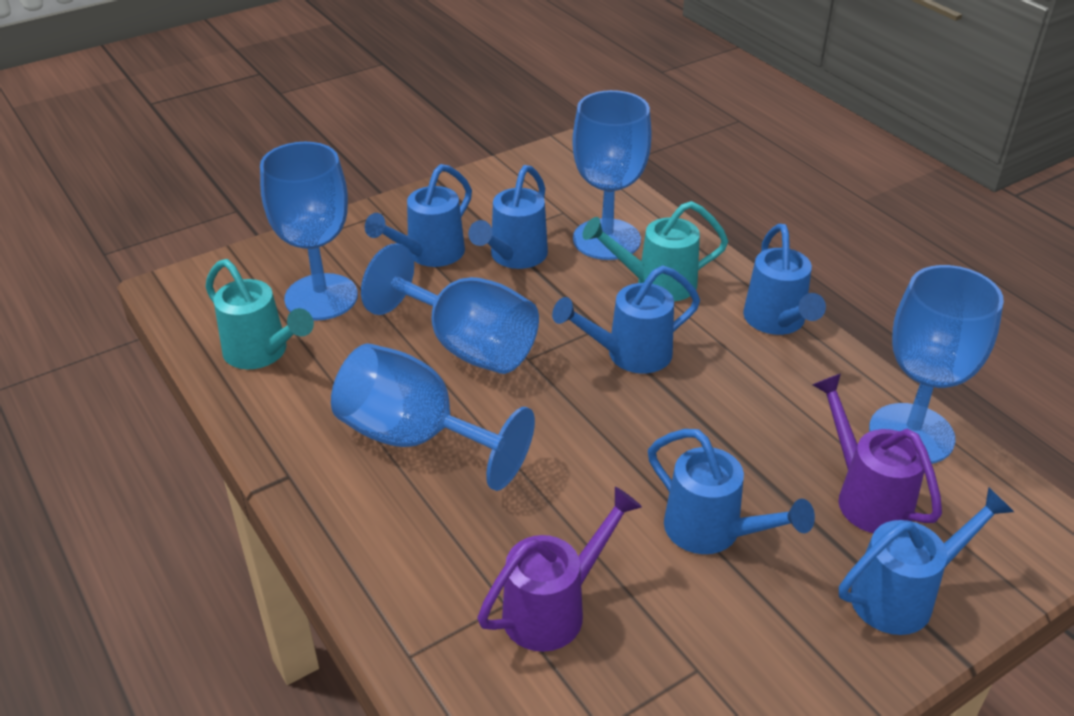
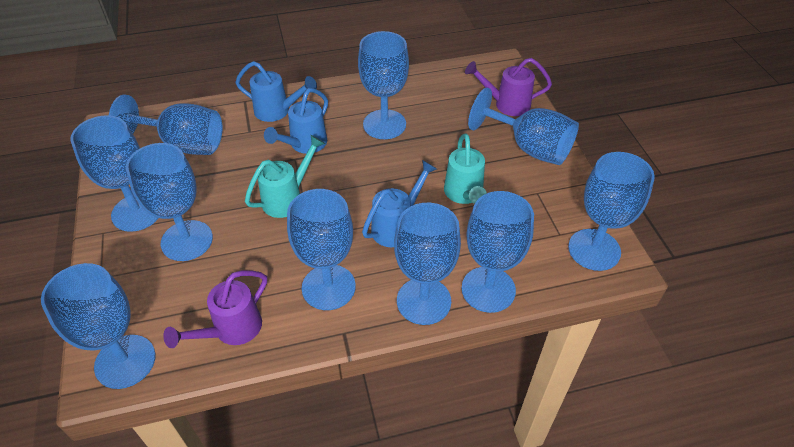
blue goblet: 5 -> 10
blue watering can: 6 -> 3

